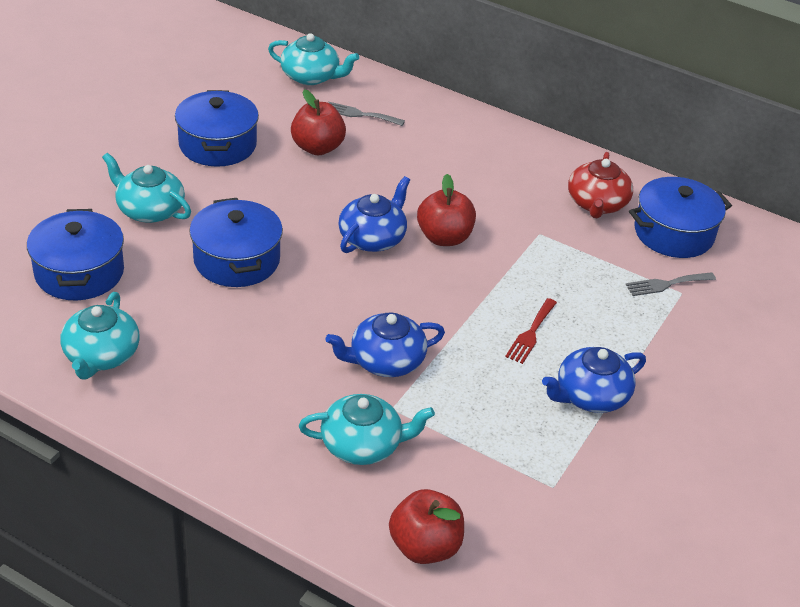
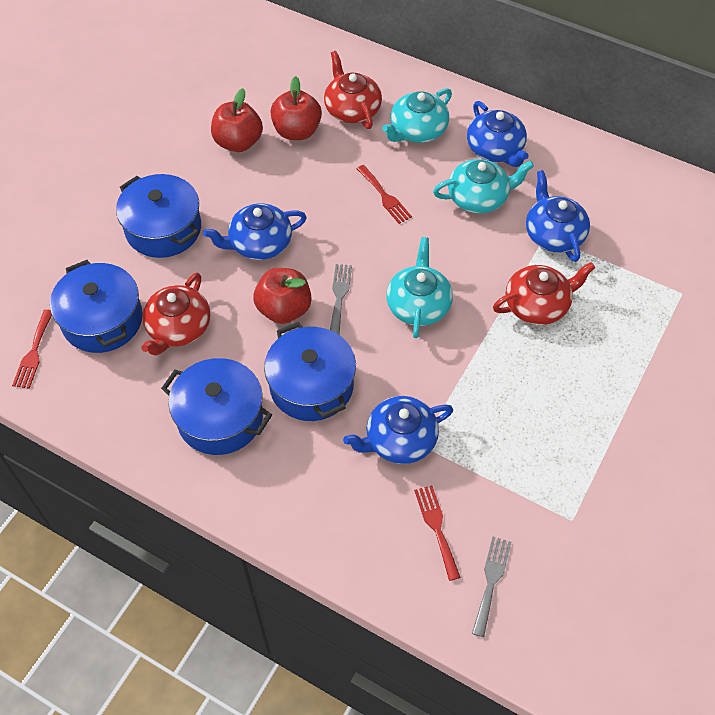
blue teapot: 3 -> 4
red fork: 1 -> 3
red teapot: 1 -> 3
turquoise teapot: 4 -> 3

